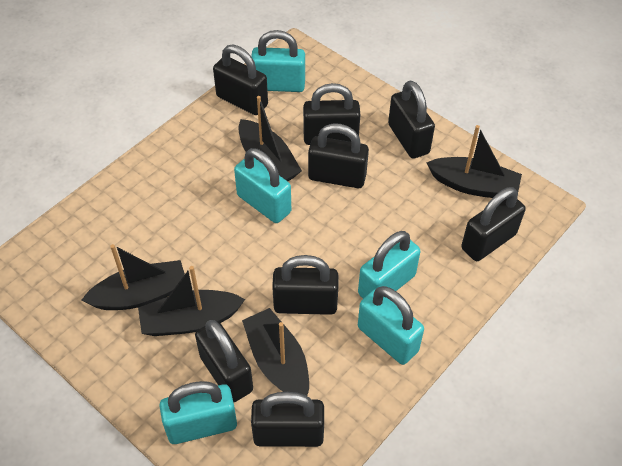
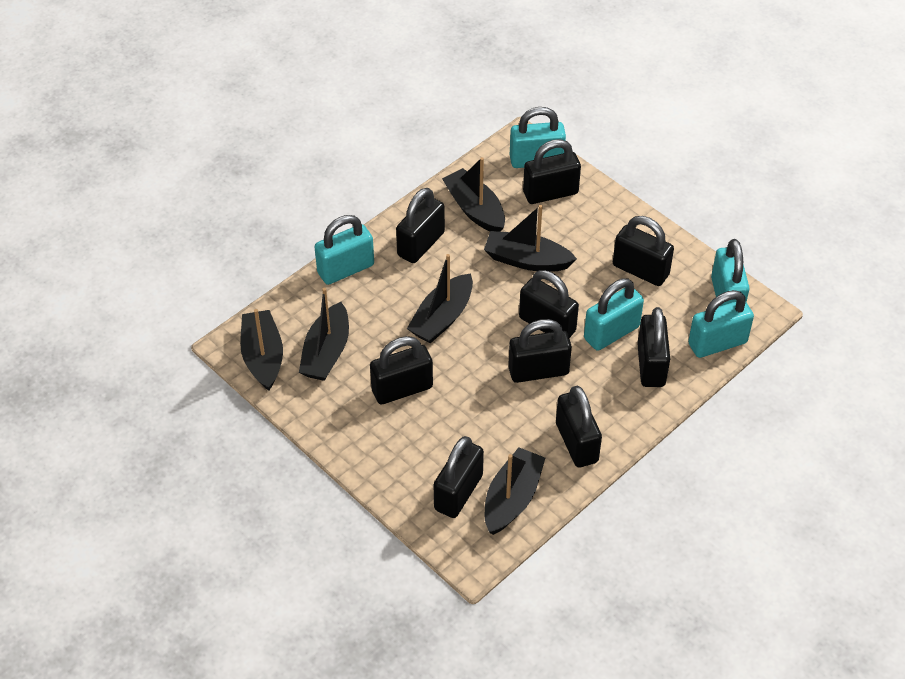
black boat: 5 -> 6
black padlock: 8 -> 9

